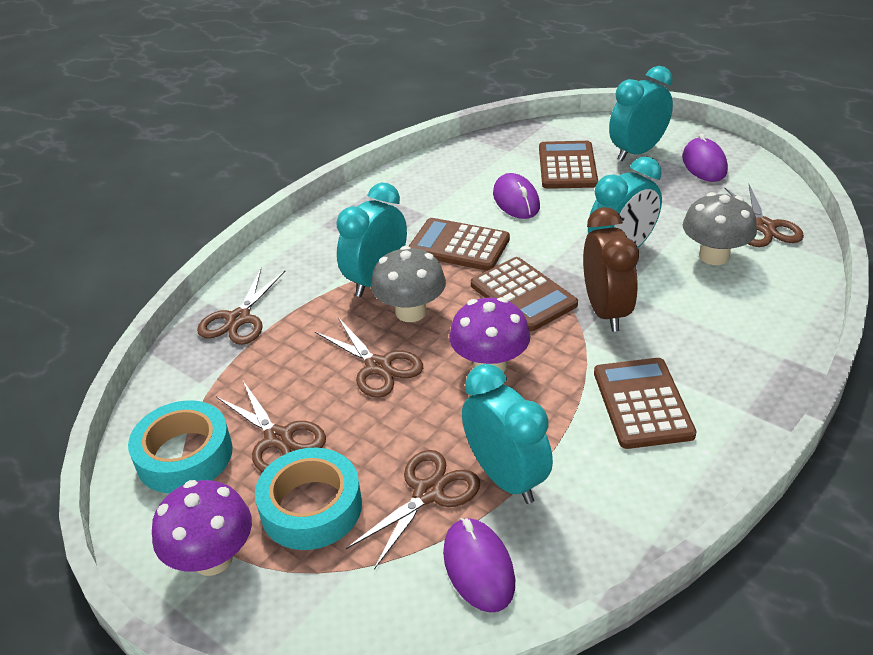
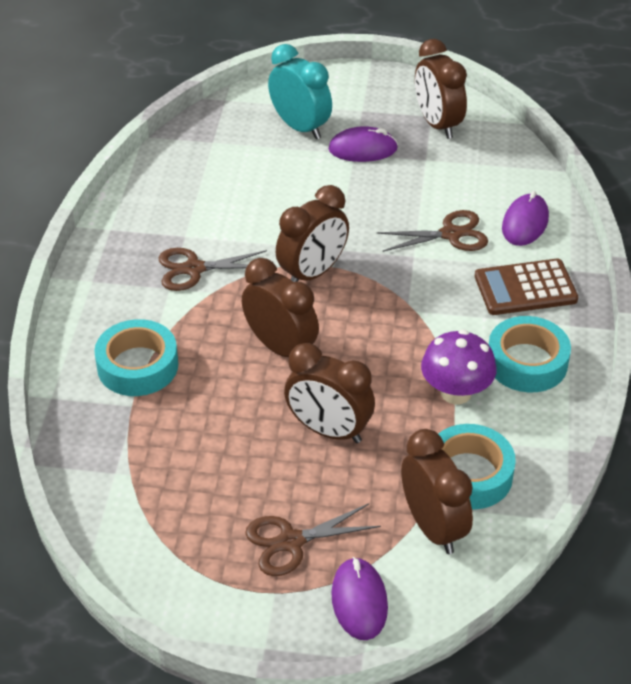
brown calculator: 4 -> 1
brown clock: 1 -> 5
brown scissors: 5 -> 3
grey mushroom: 2 -> 0
purple mushroom: 2 -> 1
turquoise clock: 4 -> 1
turquoise tape: 2 -> 3

